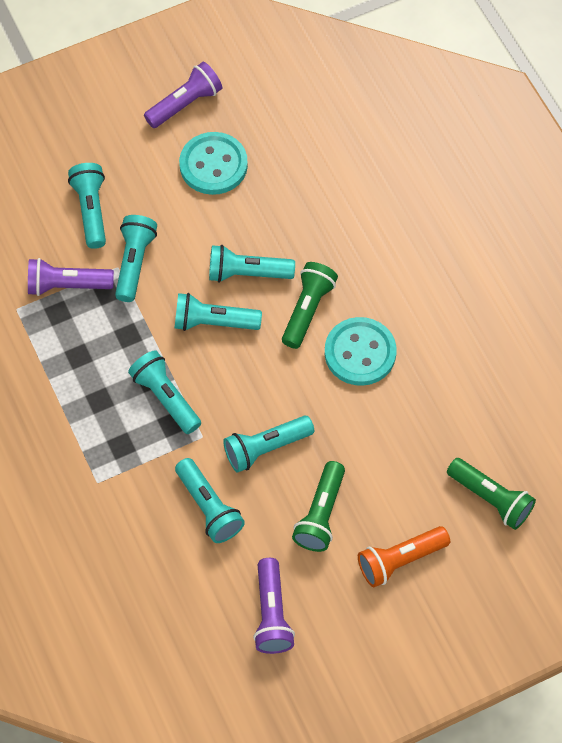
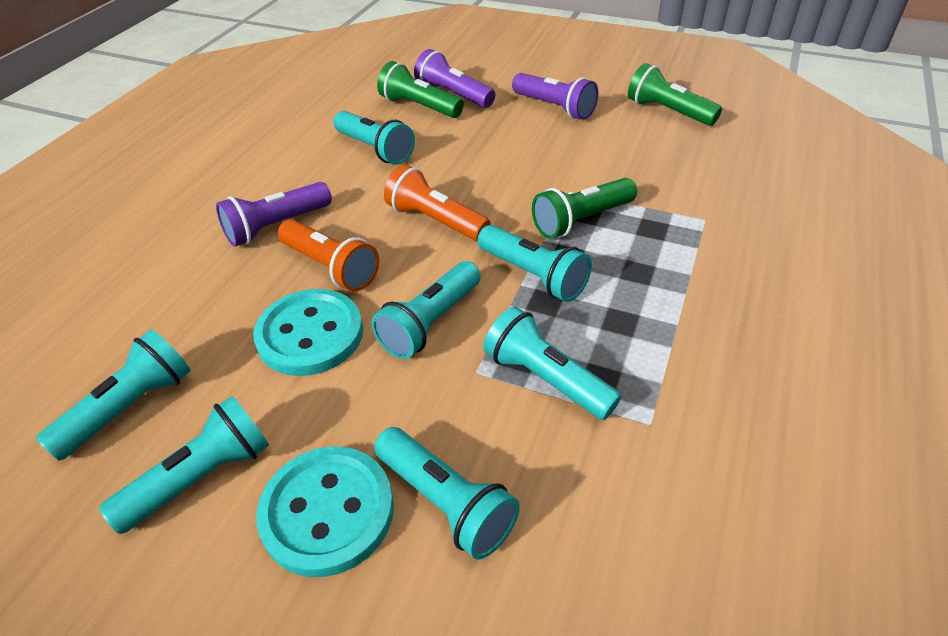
orange flashlight: 1 -> 2

